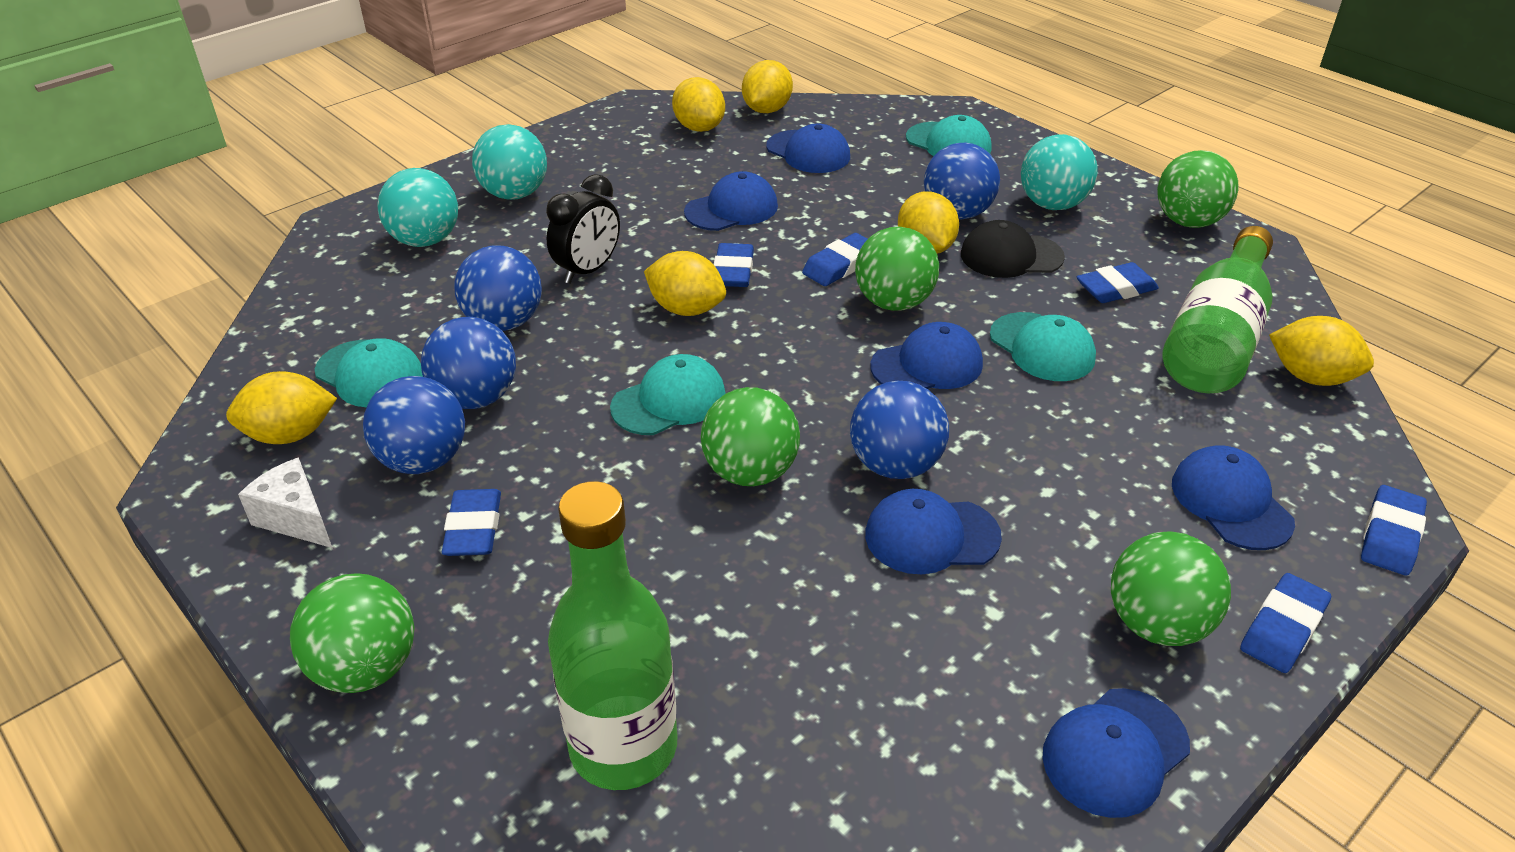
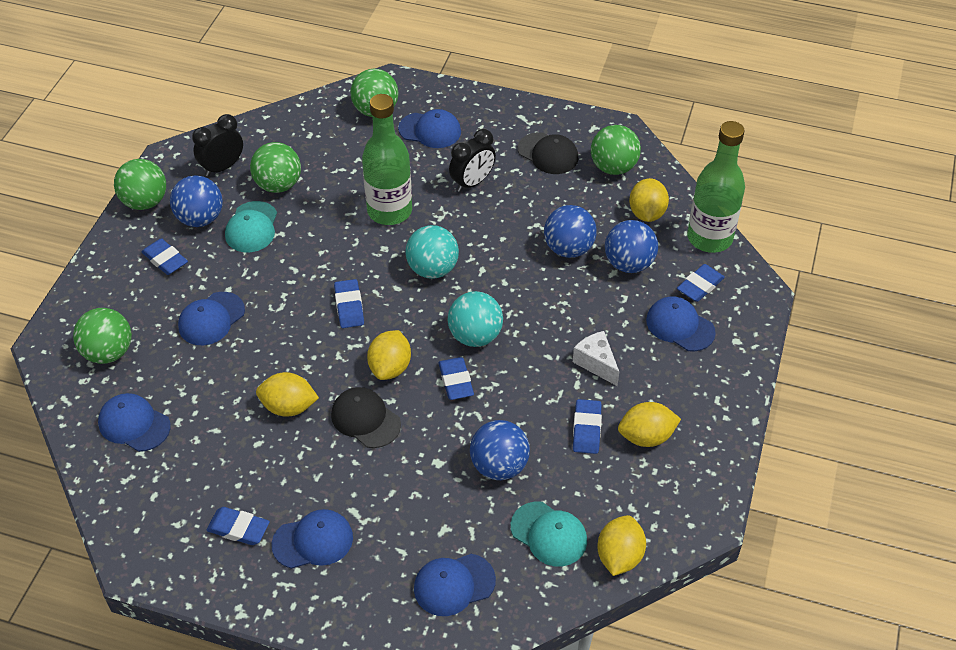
black cap: 1 -> 2
black clock: 1 -> 2
blue ball: 5 -> 4
turquoise ball: 3 -> 2
turquoise cap: 4 -> 2
yellow lemon: 6 -> 5

